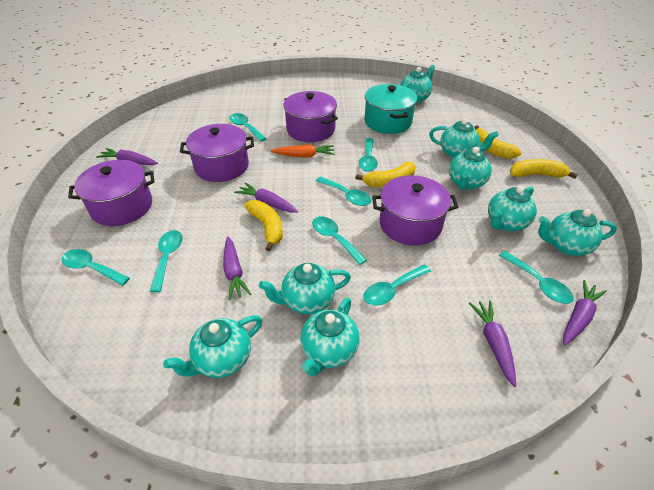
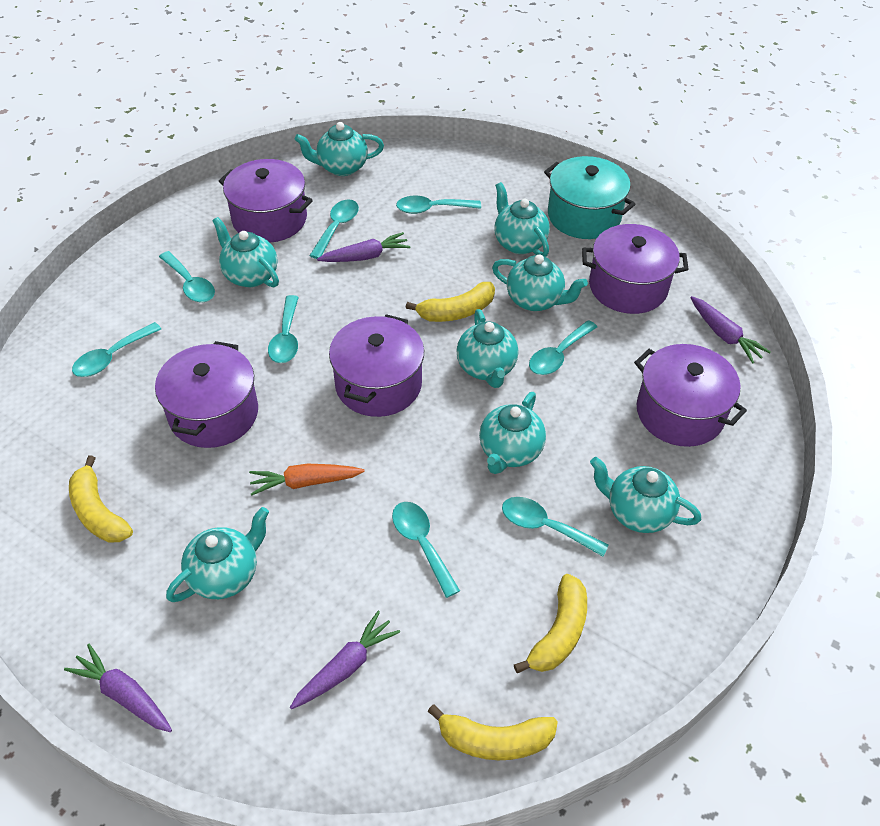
purple carrot: 5 -> 4
purple pot: 4 -> 5

